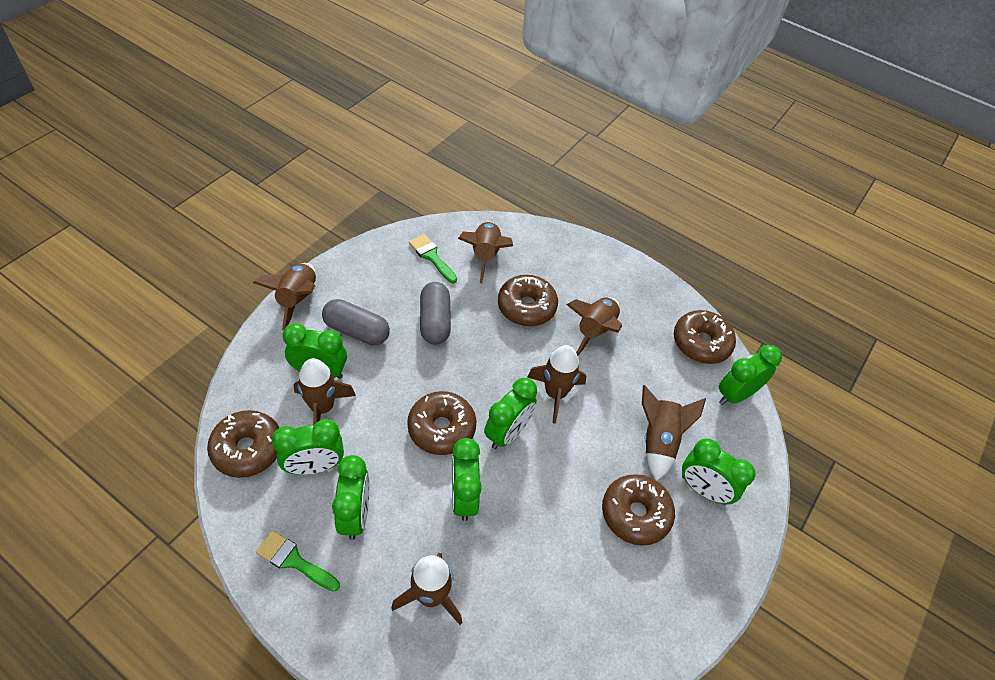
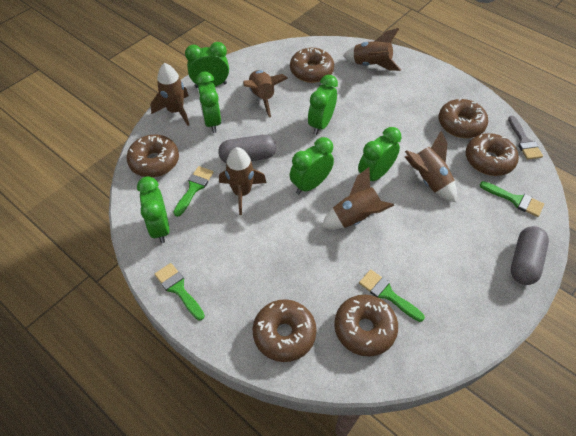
brown donut: 5 -> 6
brown rocket: 7 -> 6
green brush: 2 -> 4
green clock: 7 -> 6
grey brush: 0 -> 1

